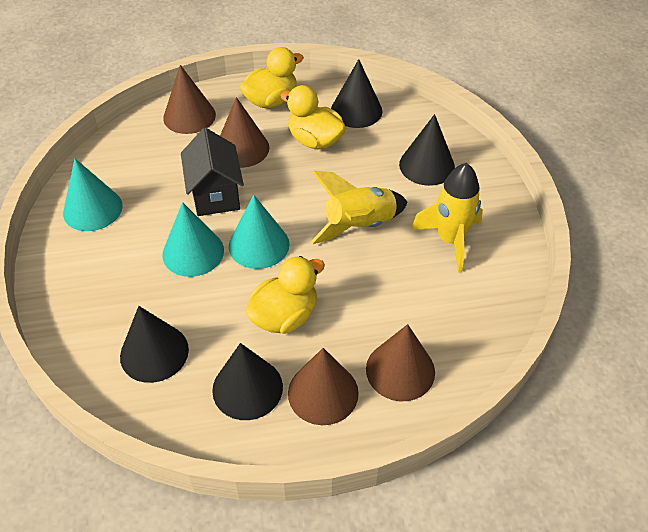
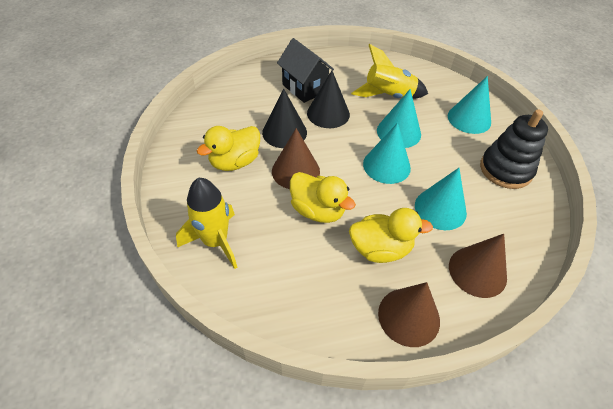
black cone: 4 -> 2
black stacking toy: 0 -> 1
brown cone: 4 -> 3
turquoise cone: 3 -> 4

